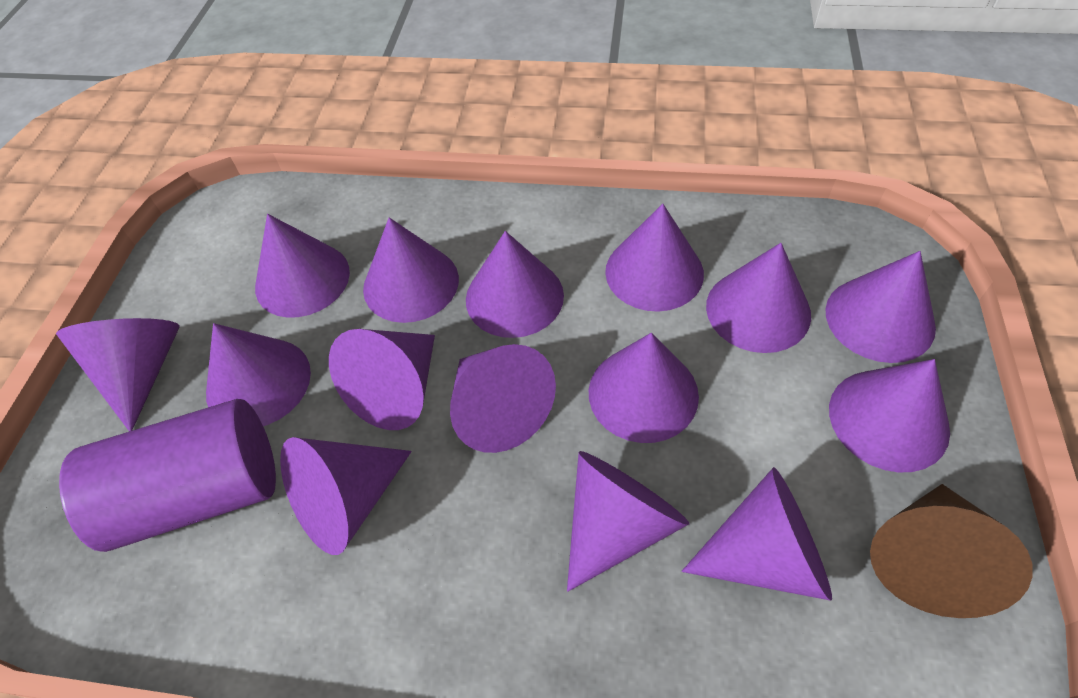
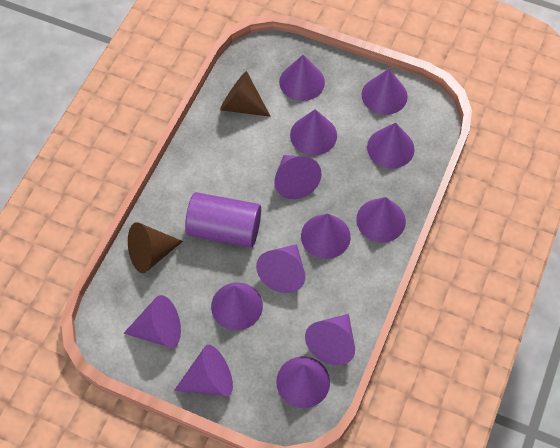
brown cone: 1 -> 2
purple cone: 15 -> 13

